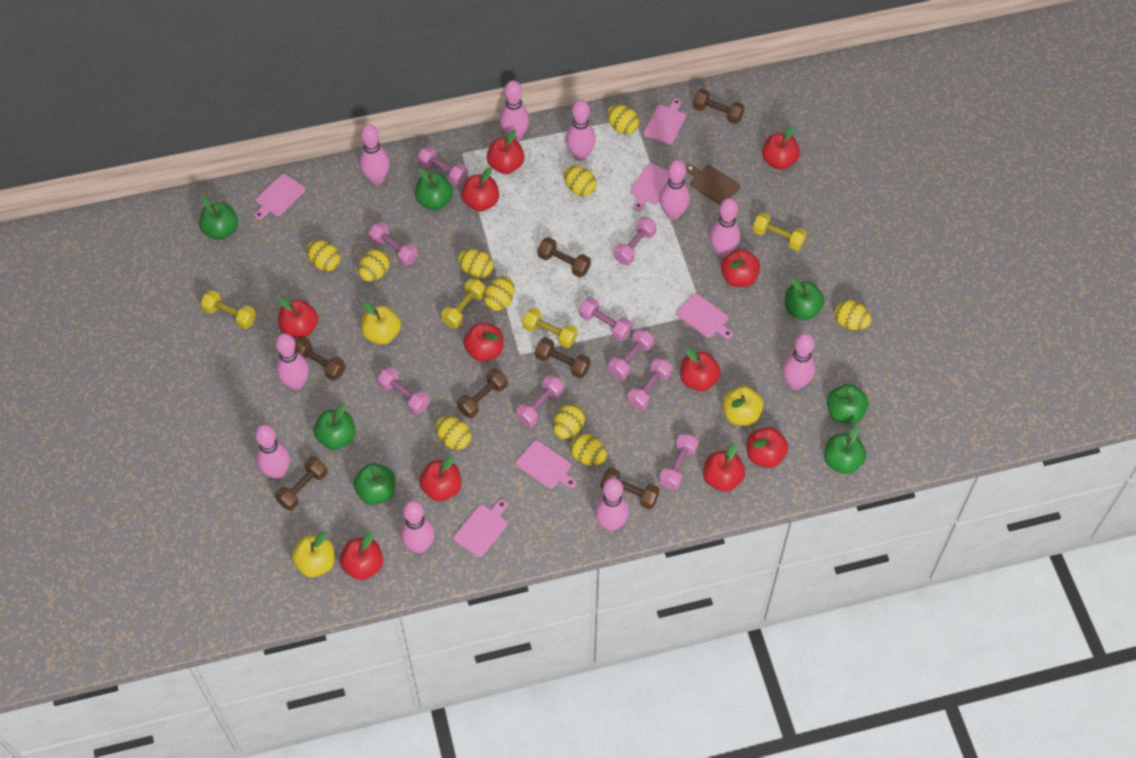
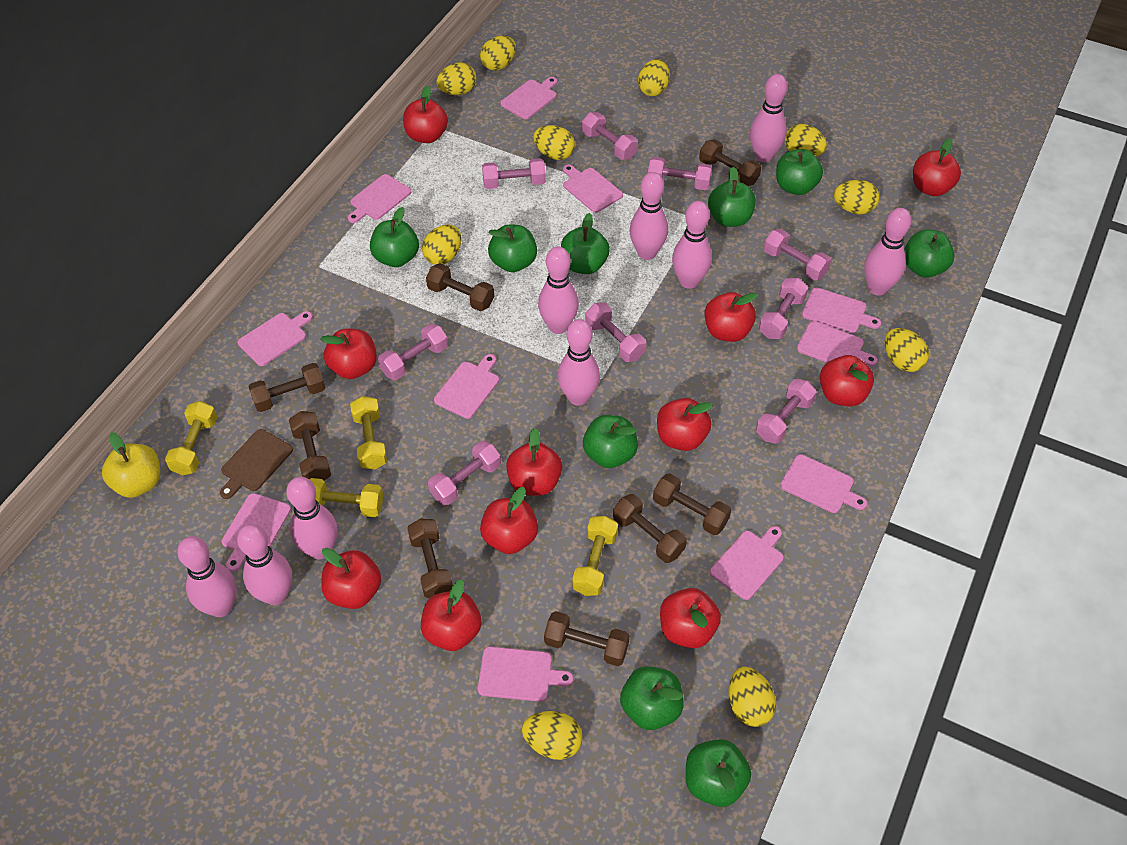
brown dumbbell: 7 -> 8
green apple: 7 -> 9
pink bowling pin: 10 -> 9
pink cutting board: 6 -> 11
yellow apple: 3 -> 1

